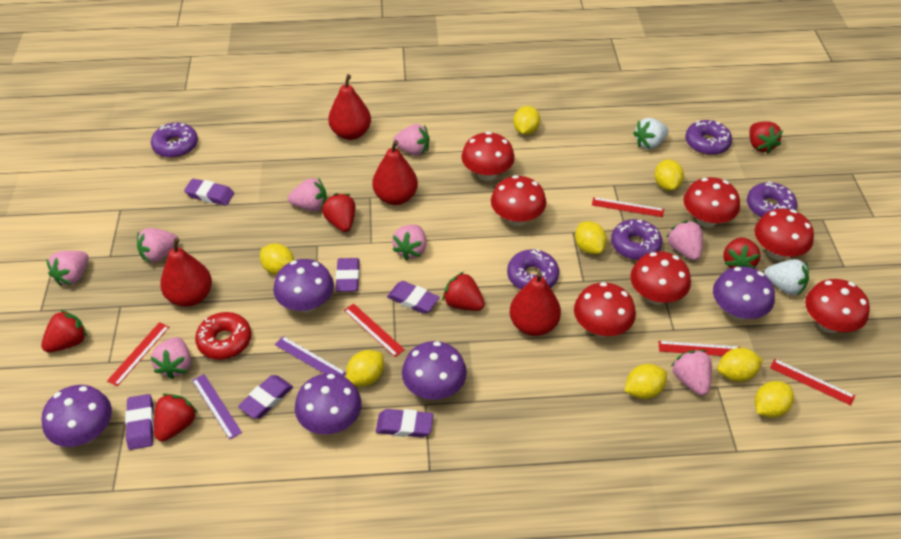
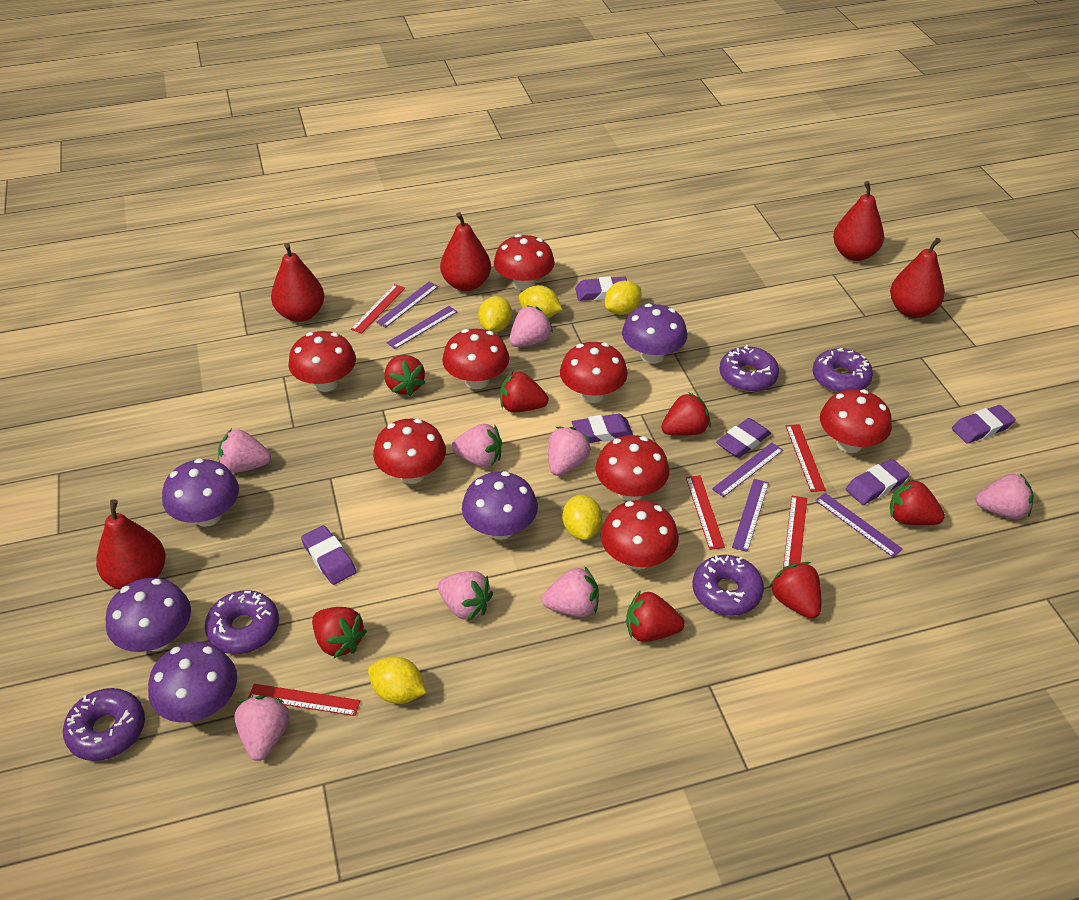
purple ruler: 2 -> 5
red donut: 1 -> 0
red mushroom: 7 -> 8
red pear: 4 -> 5
red strawberry: 6 -> 7
white strawberry: 2 -> 0
yellow lemon: 8 -> 5

